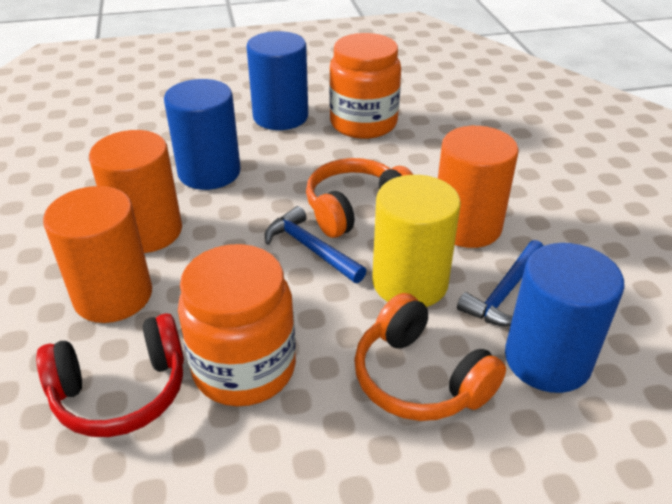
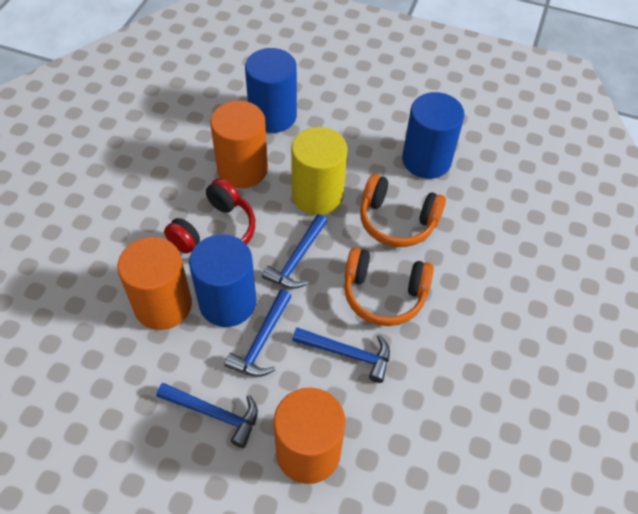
blue hammer: 2 -> 4
orange jar: 2 -> 0

